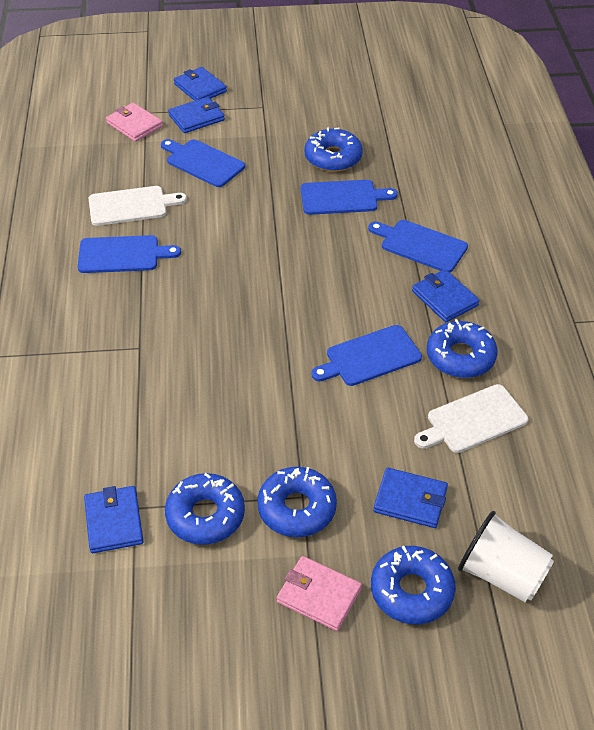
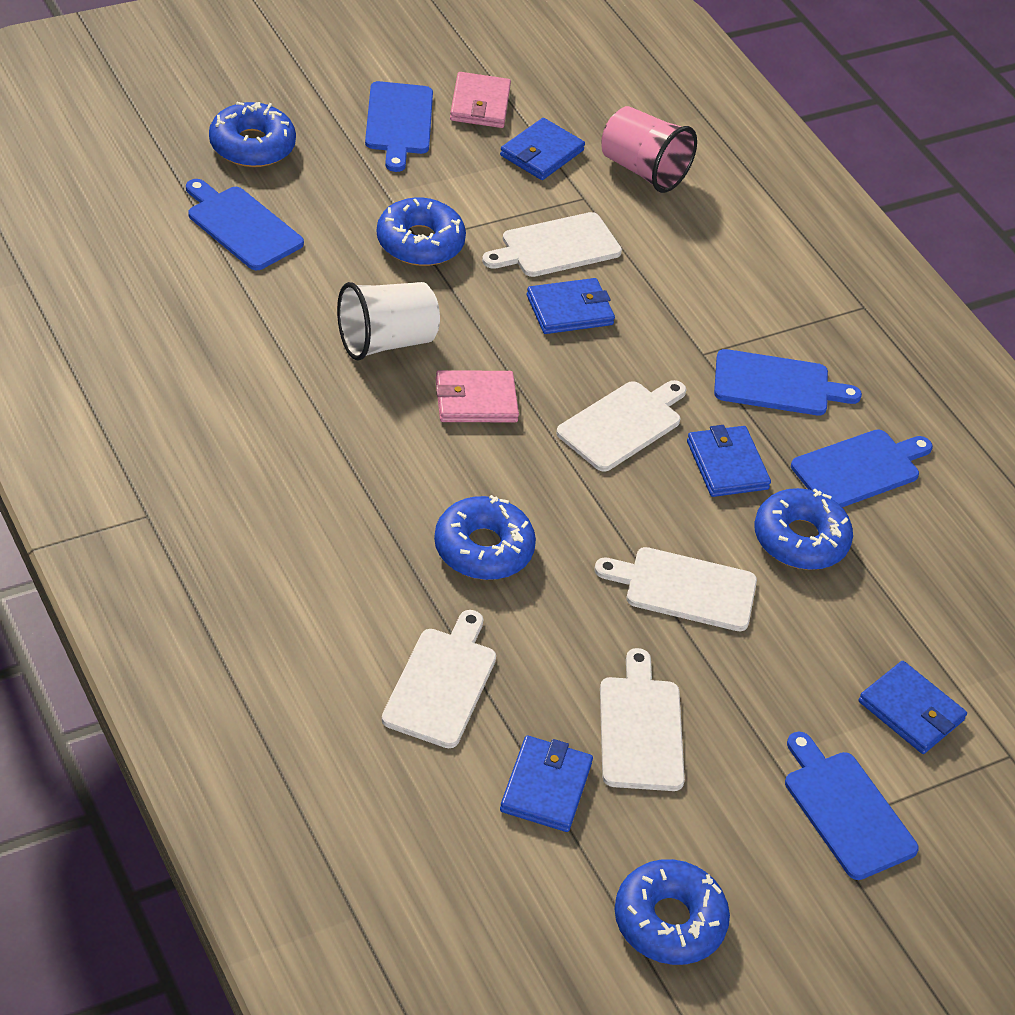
pink cup: 0 -> 1
white cutting board: 2 -> 5

